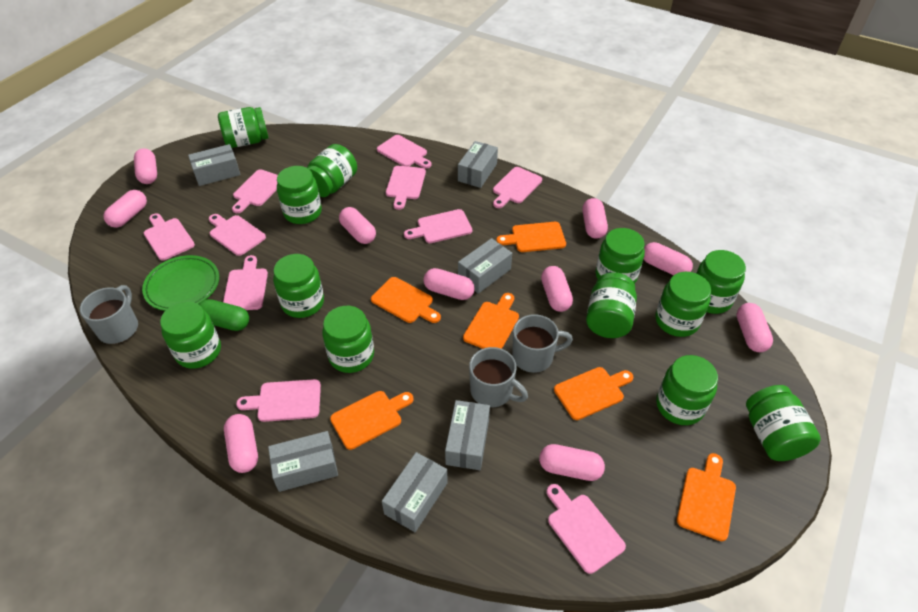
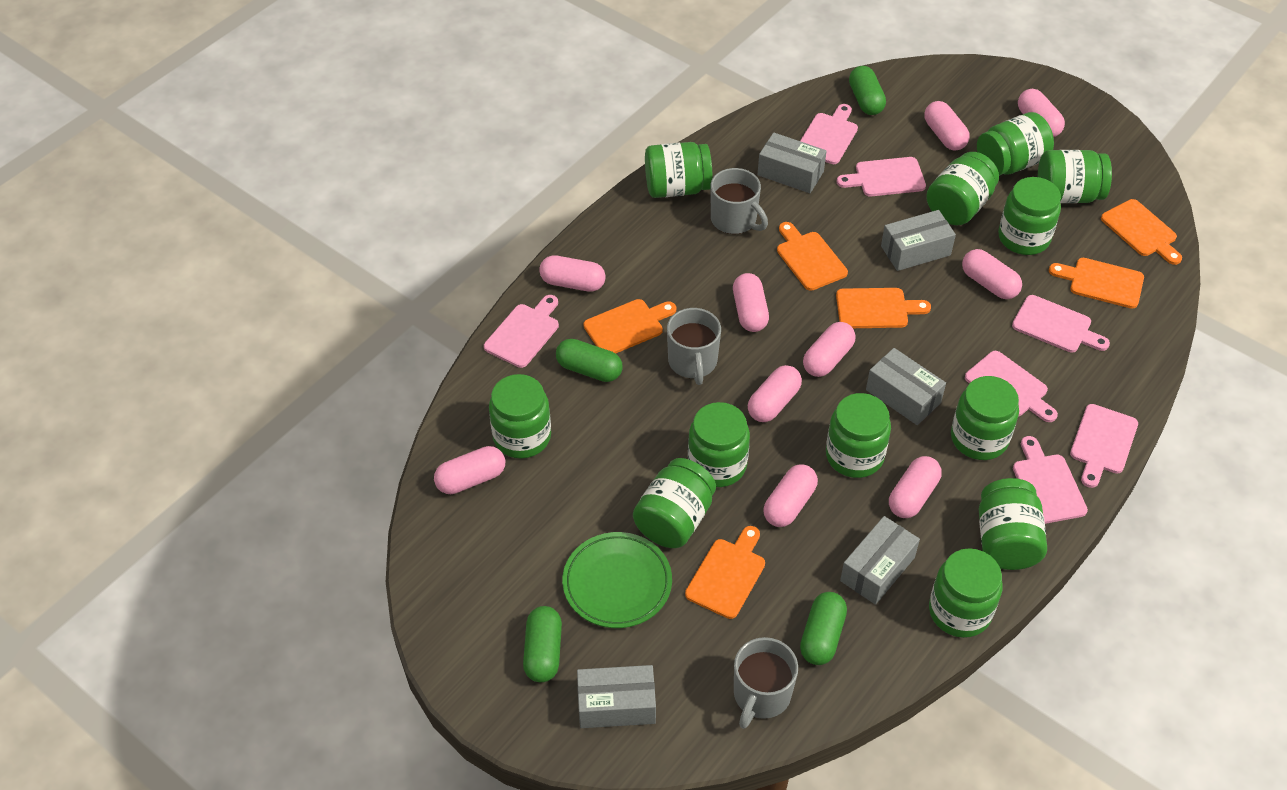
green capsule: 1 -> 4
grey box: 6 -> 5
pink cutting board: 10 -> 7

